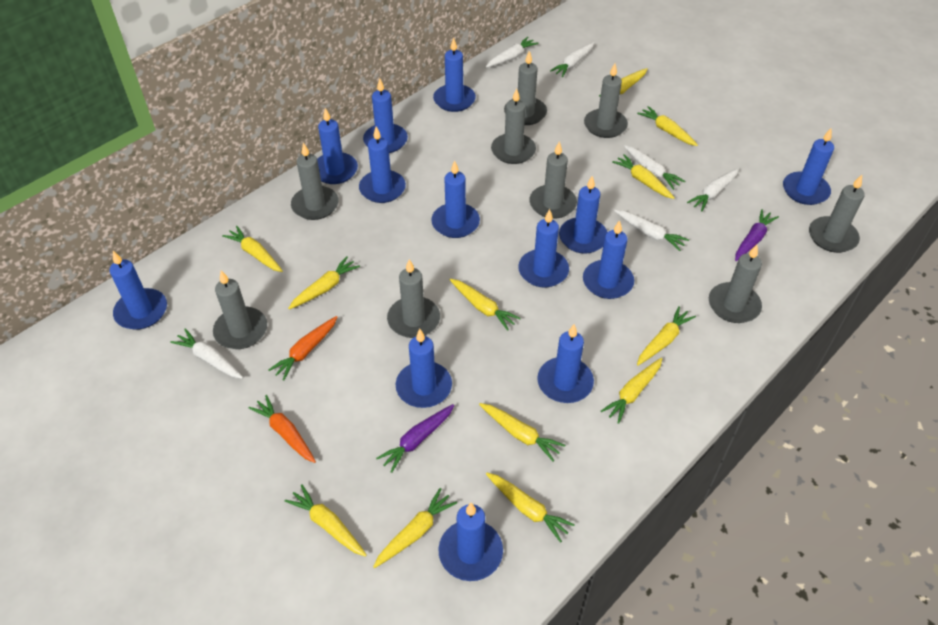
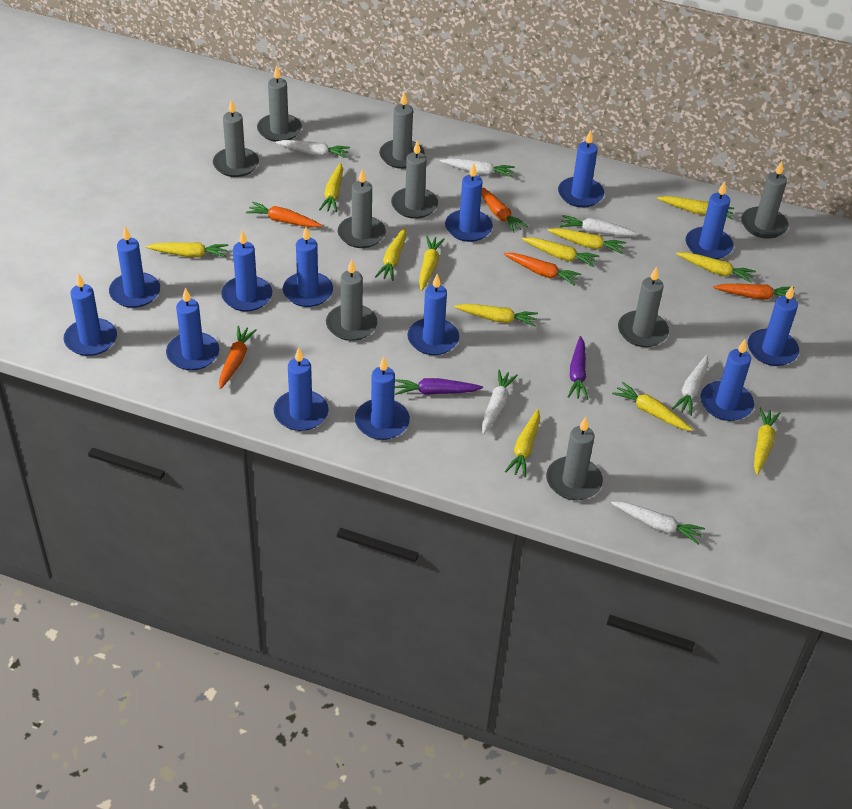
orange carrot: 2 -> 5

